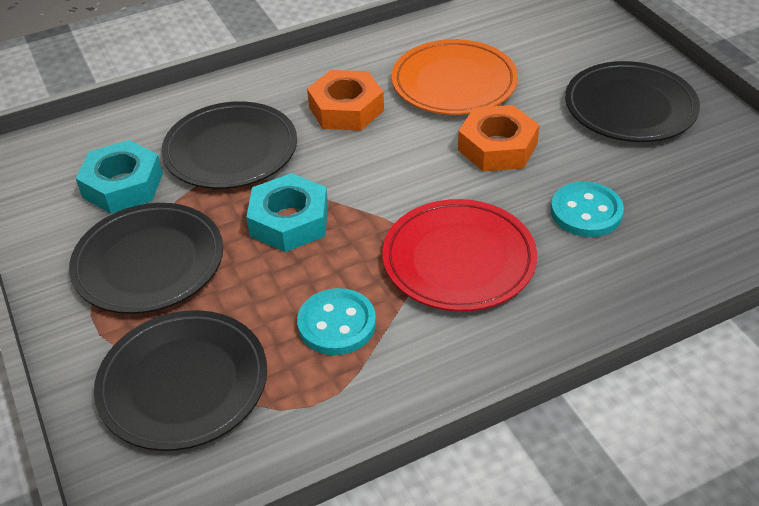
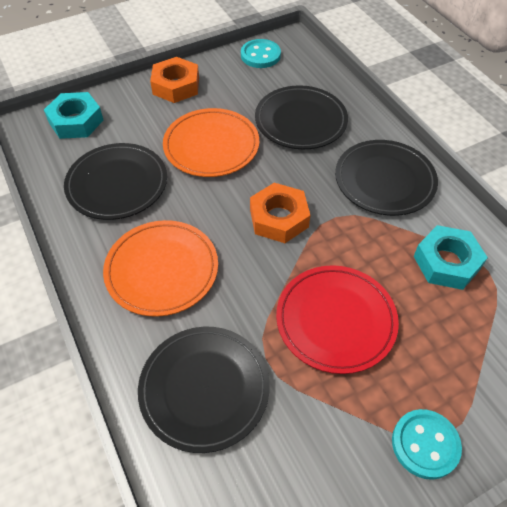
orange plate: 1 -> 2

